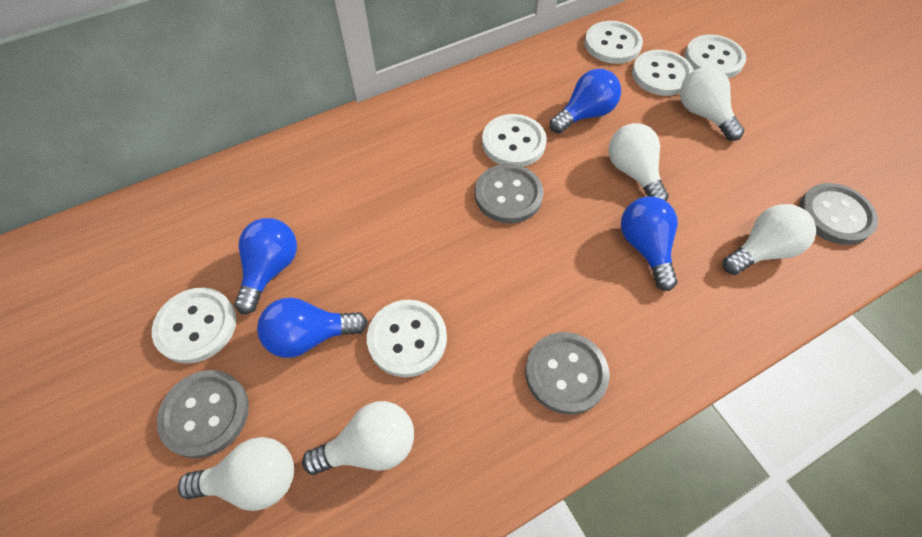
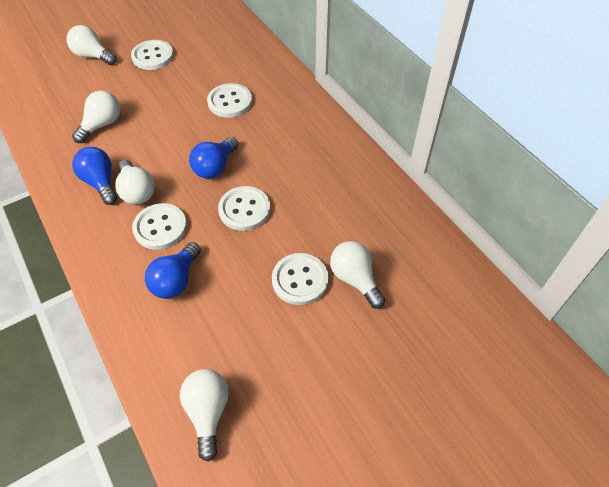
blue light bulb: 4 -> 3
grey button: 4 -> 0
white button: 6 -> 5

